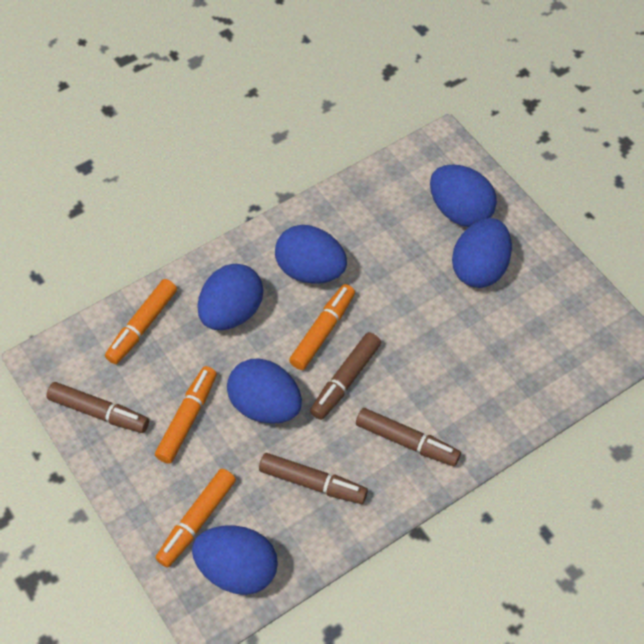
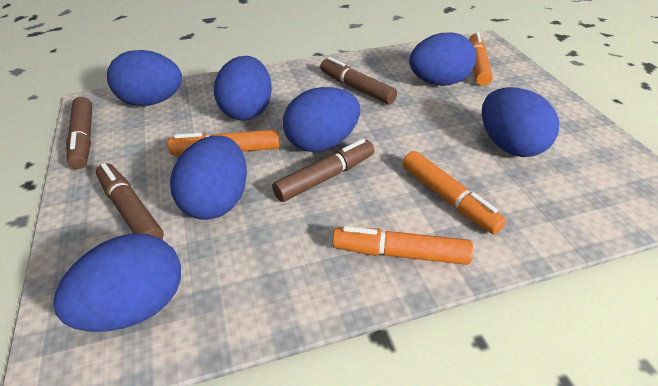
blue egg: 6 -> 7

